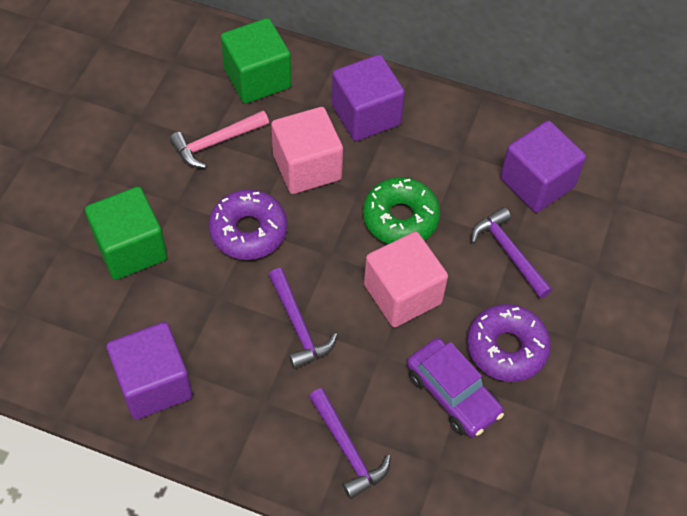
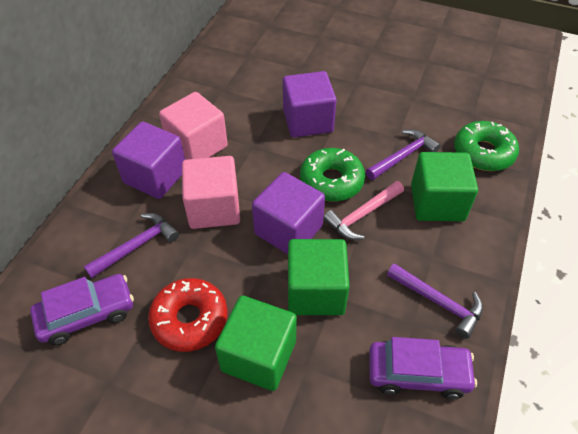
green cube: 2 -> 3
green donut: 1 -> 2
purple car: 1 -> 2
purple donut: 2 -> 0
red donut: 0 -> 1

